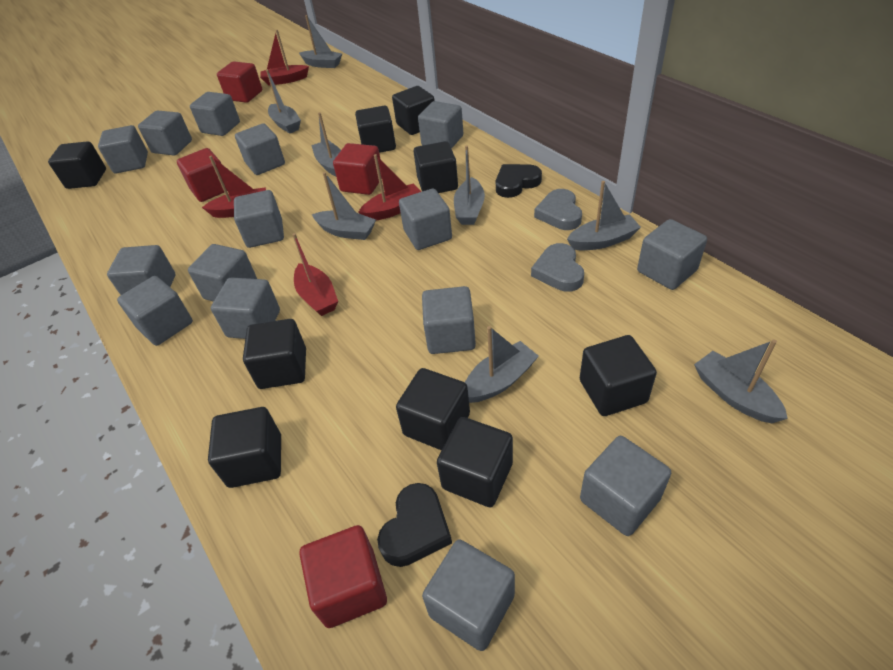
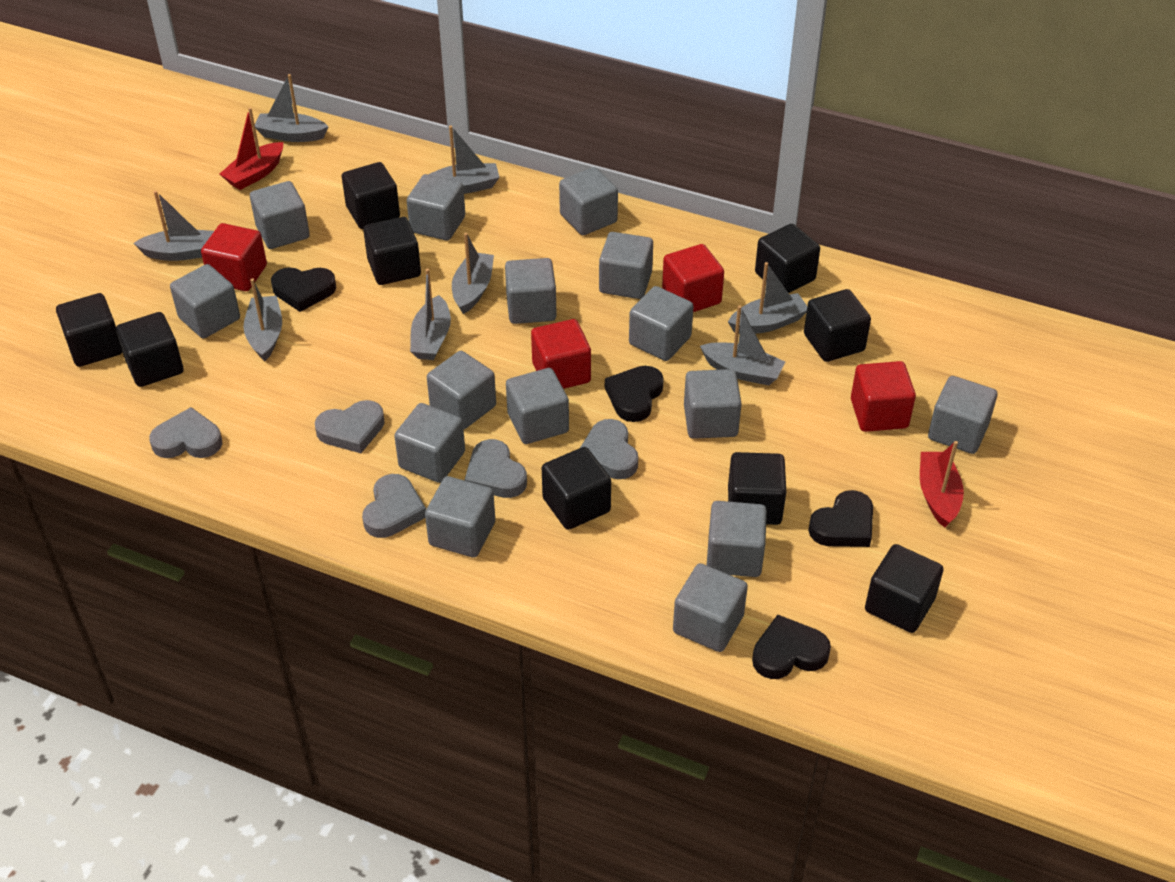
black heart: 2 -> 4
grey heart: 2 -> 5
red boat: 4 -> 2

